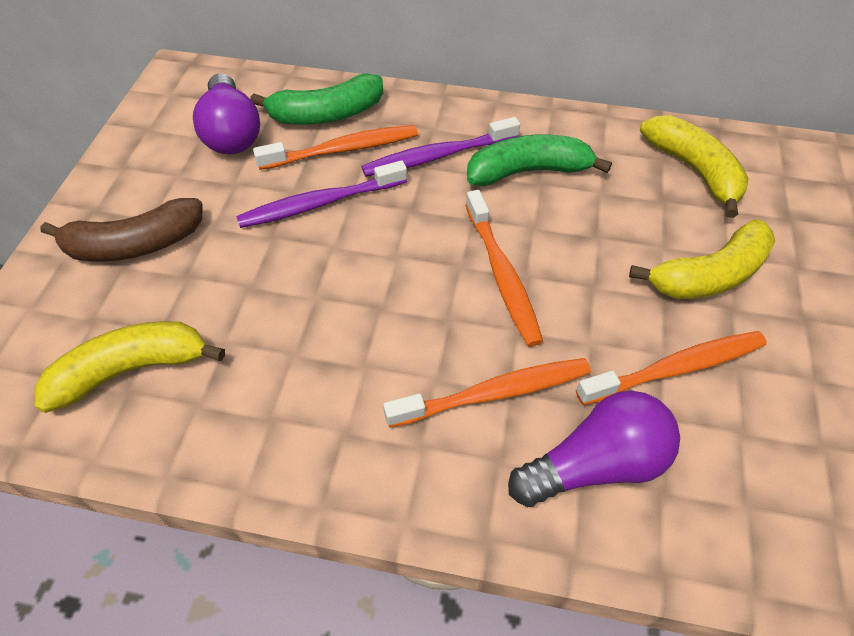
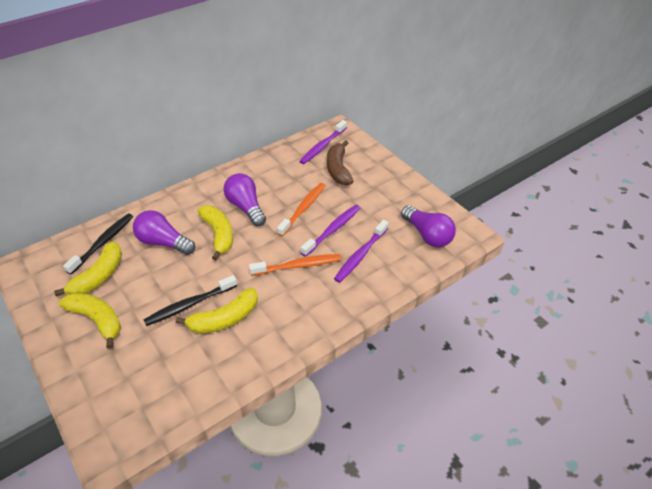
black toothbrush: 0 -> 2
green banana: 2 -> 0
orange toothbrush: 4 -> 2
purple light bulb: 2 -> 3
purple toothbrush: 2 -> 3
yellow banana: 3 -> 4

